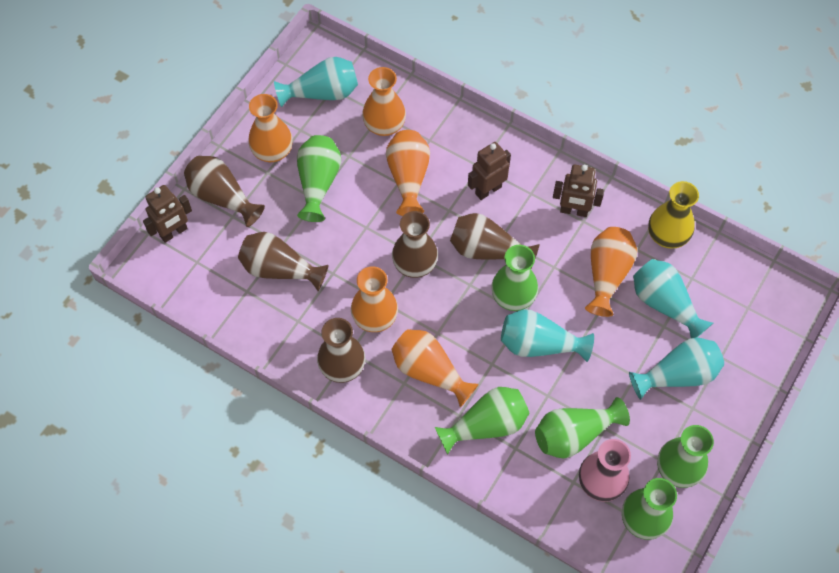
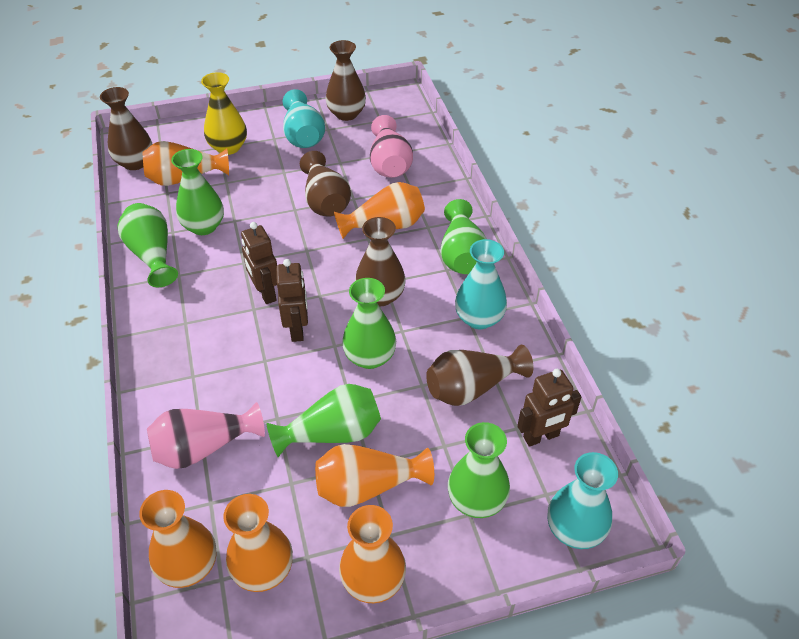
pink vase: 1 -> 2
turquoise vase: 4 -> 3

